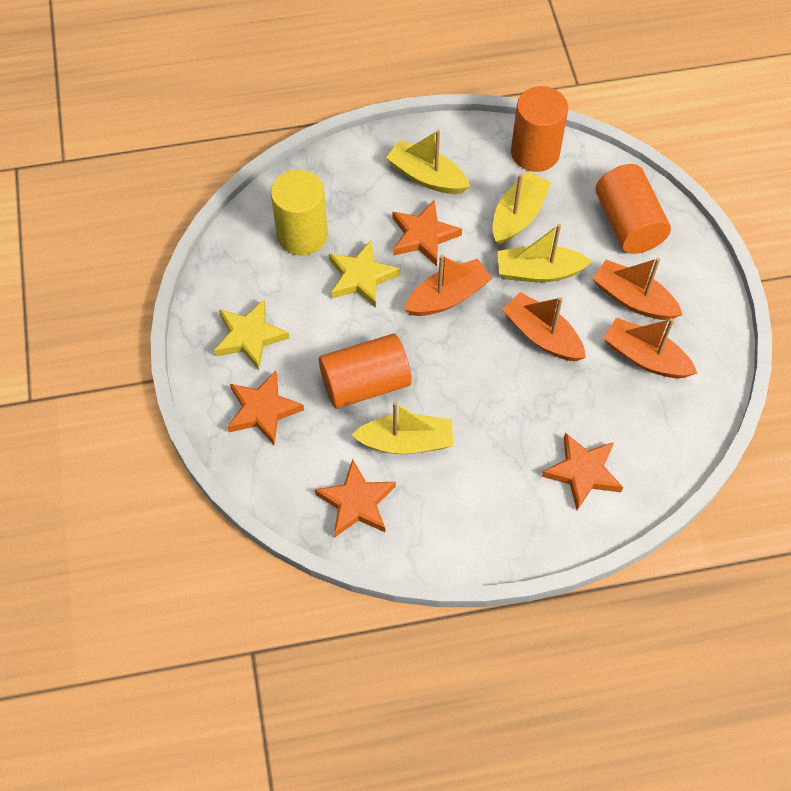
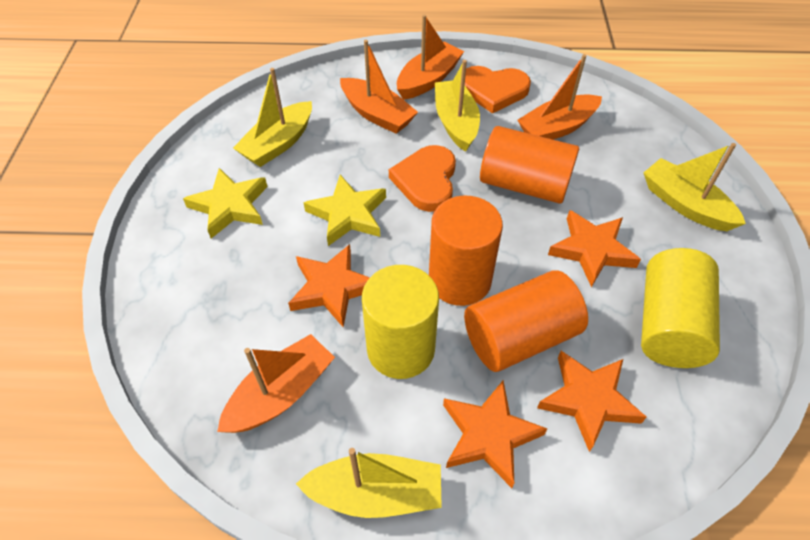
orange heart: 0 -> 2
yellow cylinder: 1 -> 2

